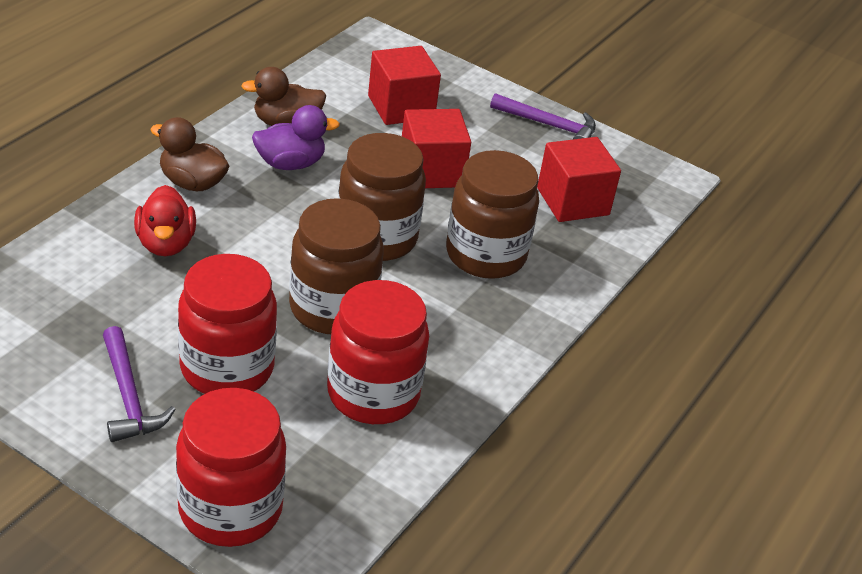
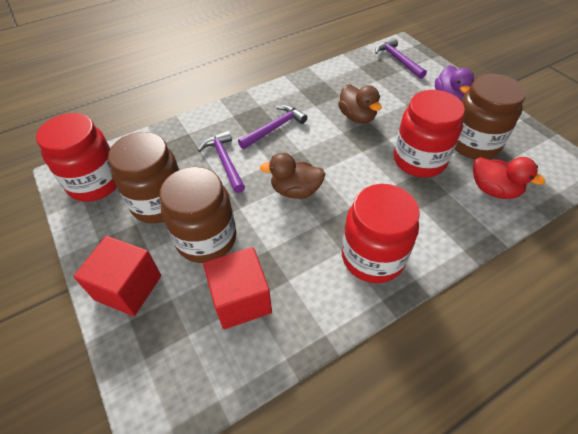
purple hammer: 2 -> 3
red cube: 3 -> 2

